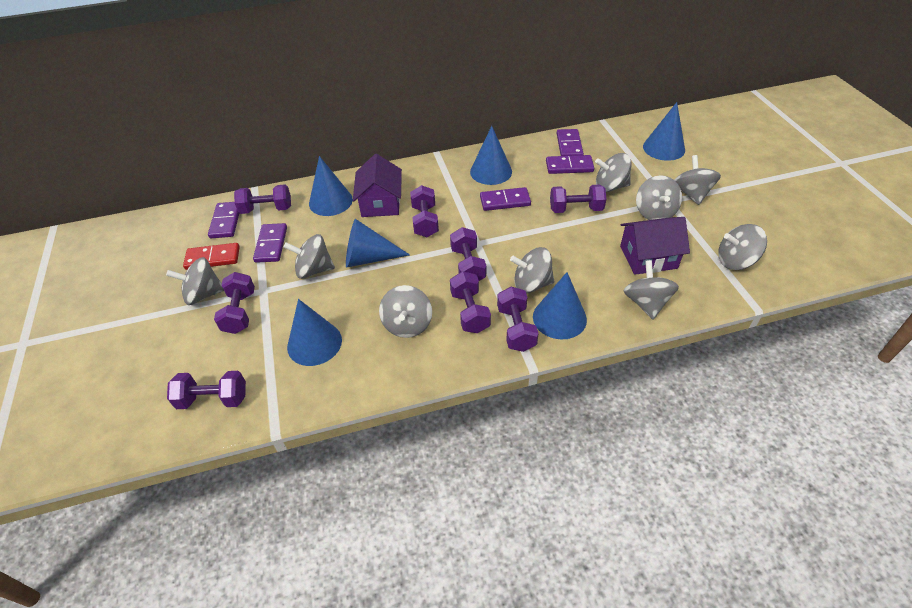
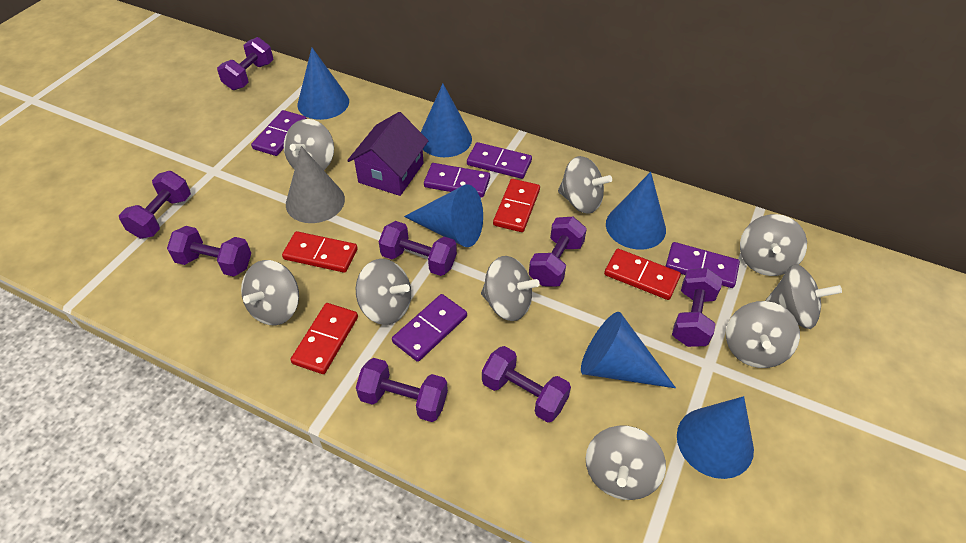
grey cone: 0 -> 1
purple house: 2 -> 1
red domino: 1 -> 4

